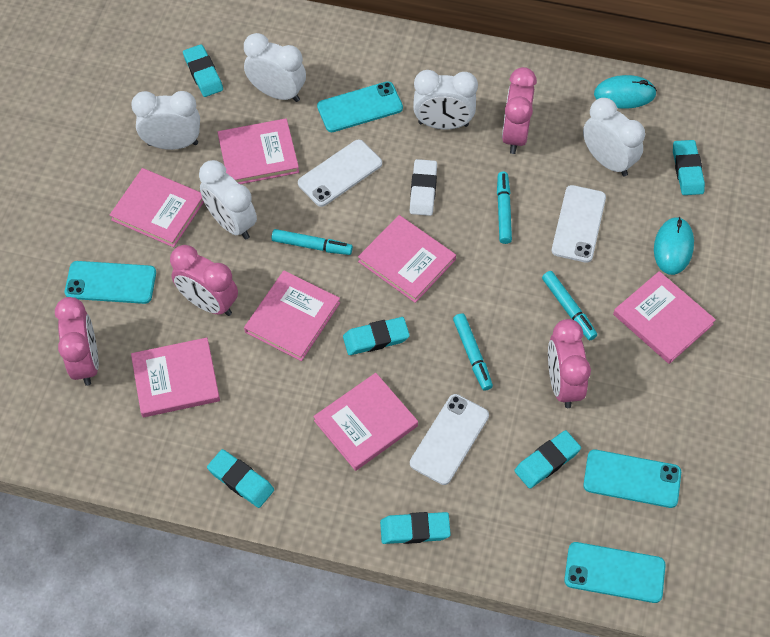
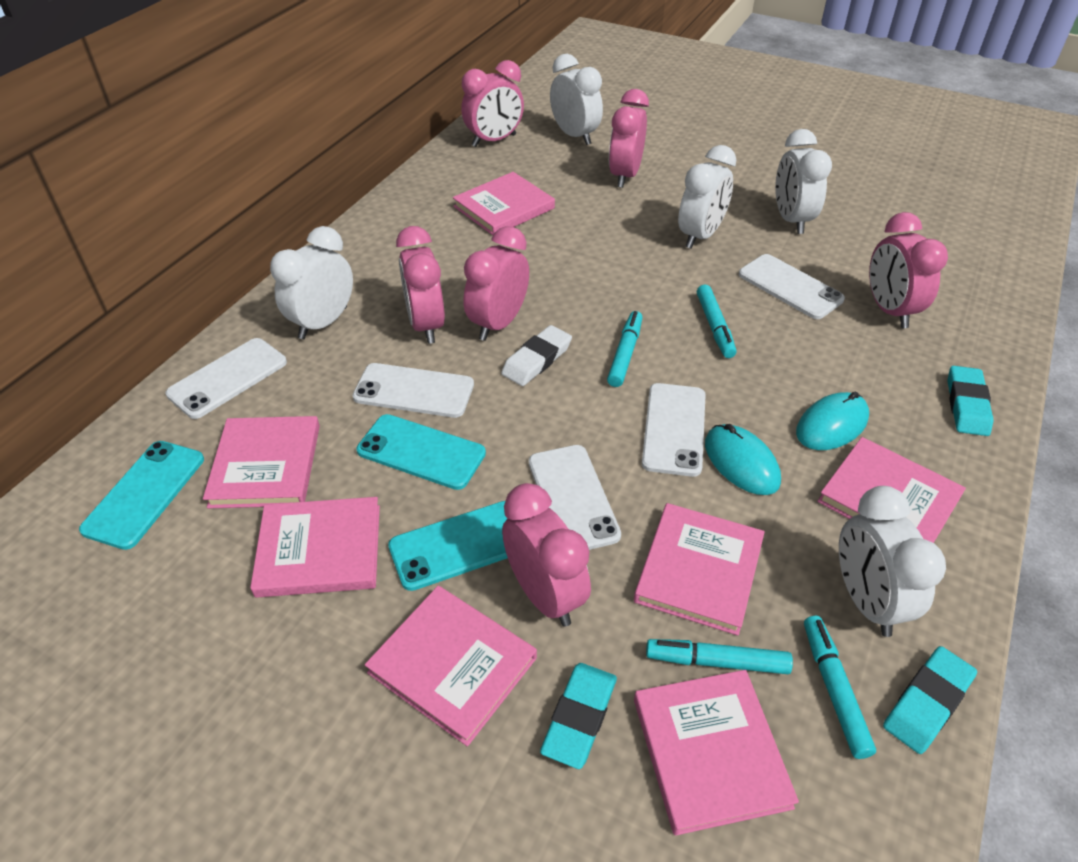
pink clock: 4 -> 6
turquoise eraser: 6 -> 3
turquoise phone: 4 -> 3
white phone: 3 -> 5

